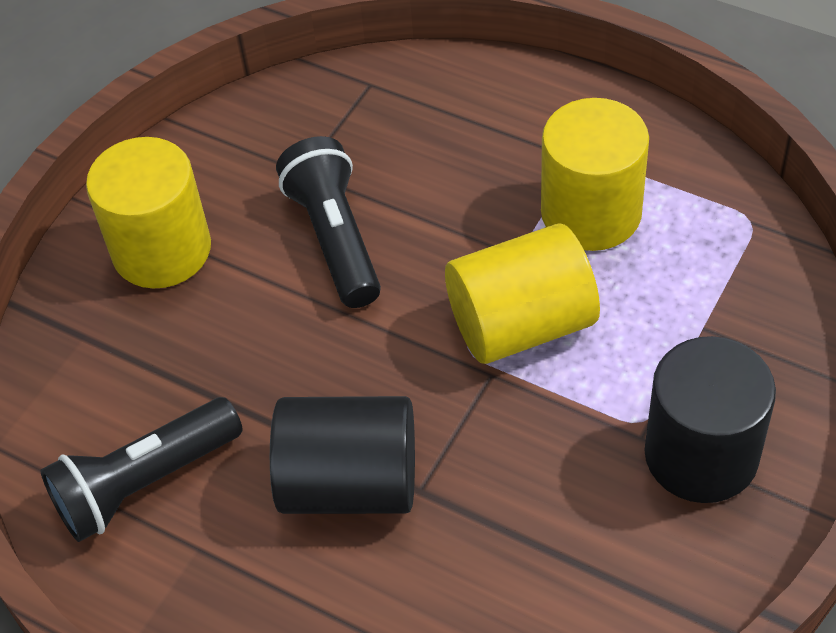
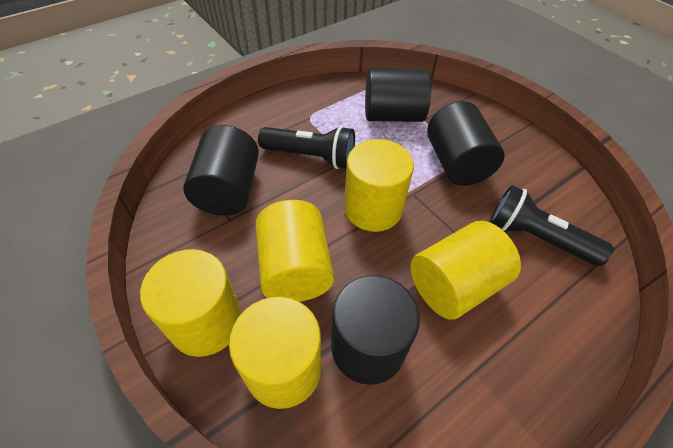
black cylinder: 2 -> 4
yellow cylinder: 3 -> 5

